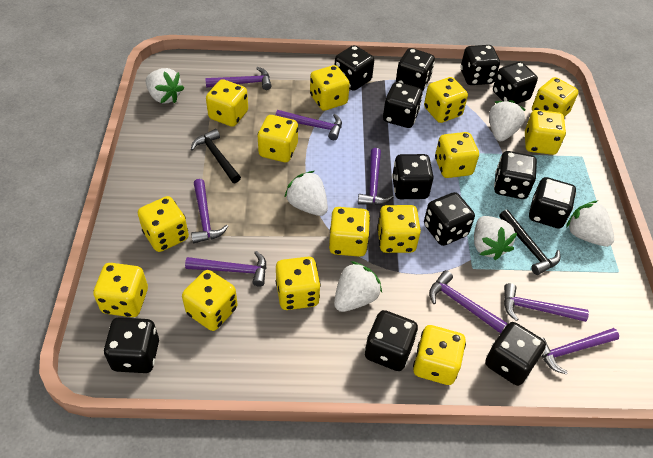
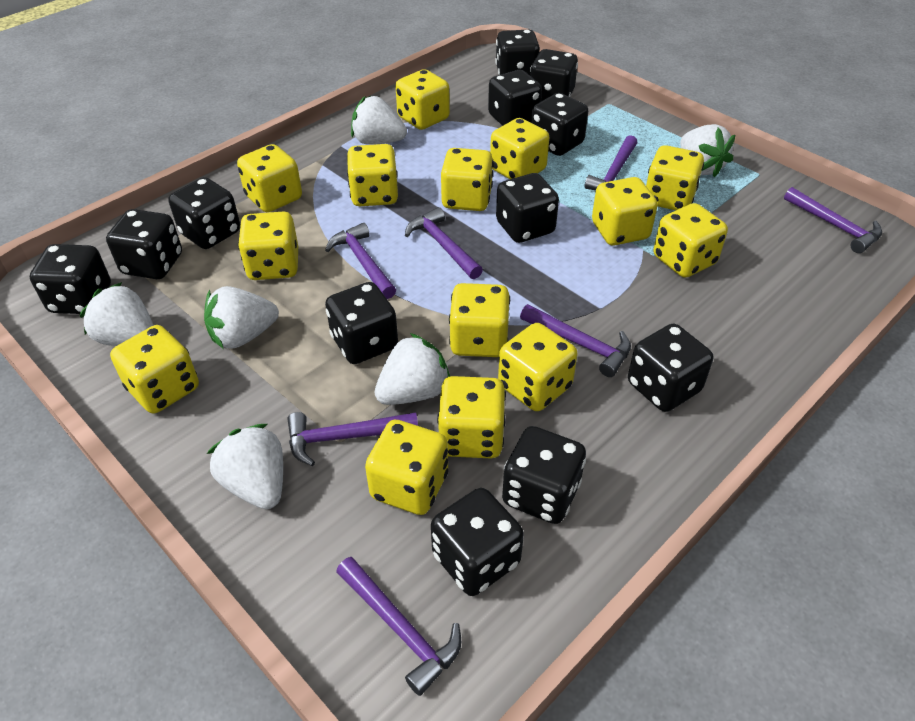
black hammer: 2 -> 0
purple hammer: 8 -> 7

